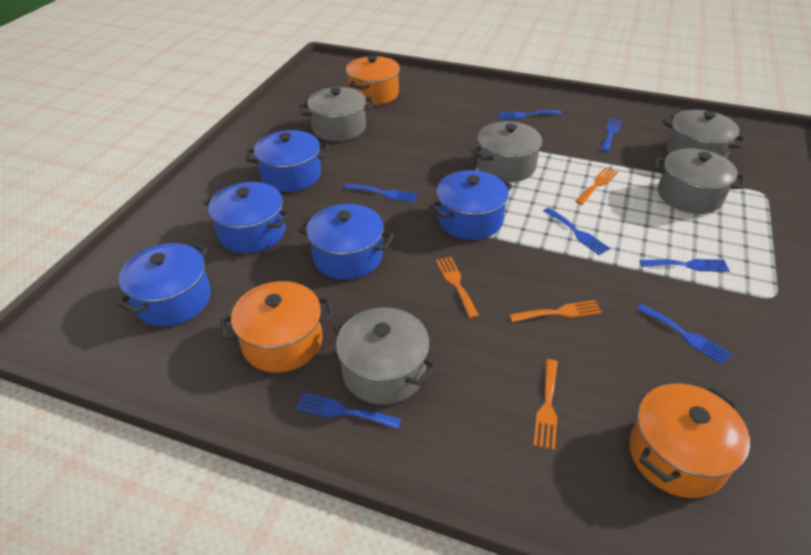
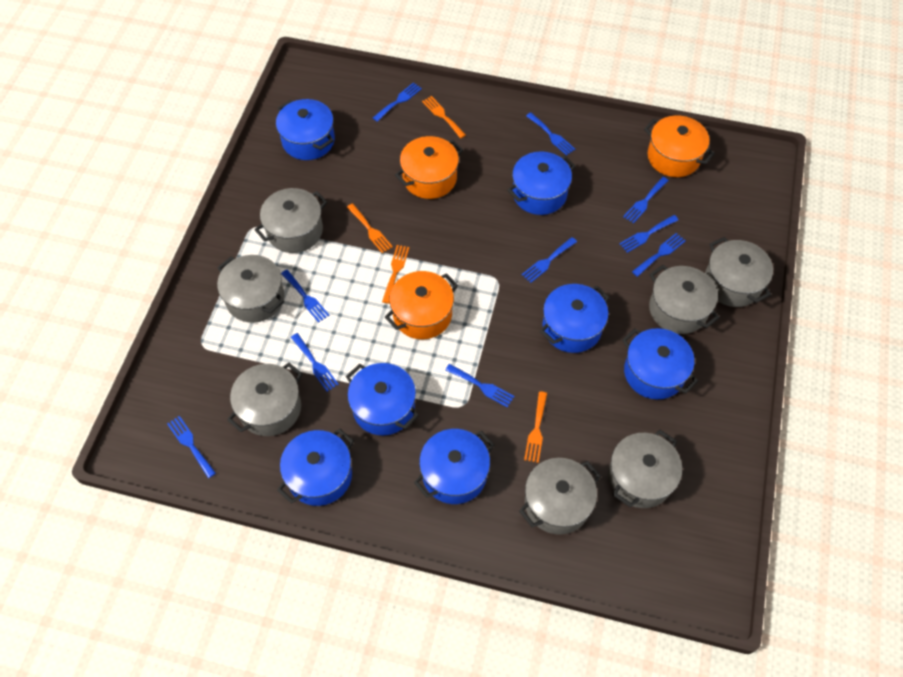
blue fork: 7 -> 10
blue pot: 5 -> 7
grey pot: 5 -> 7

